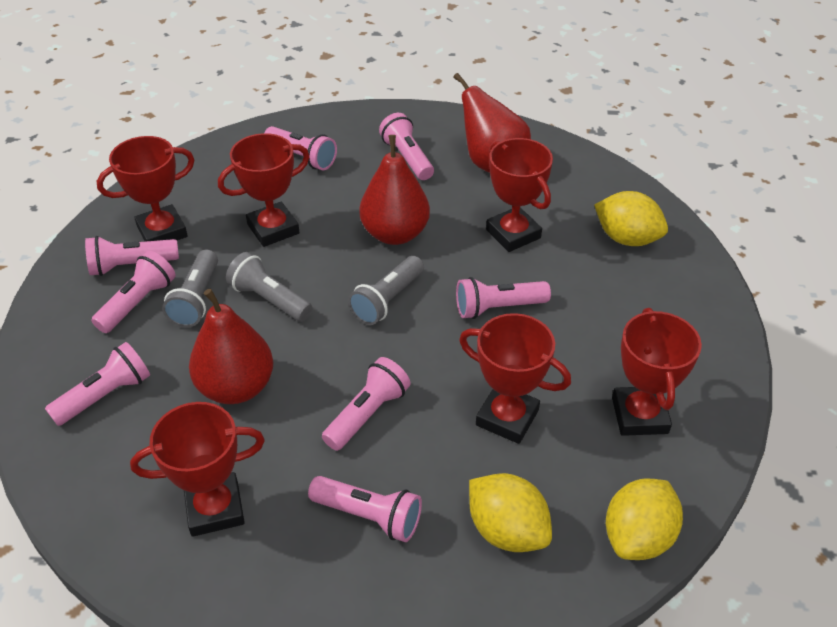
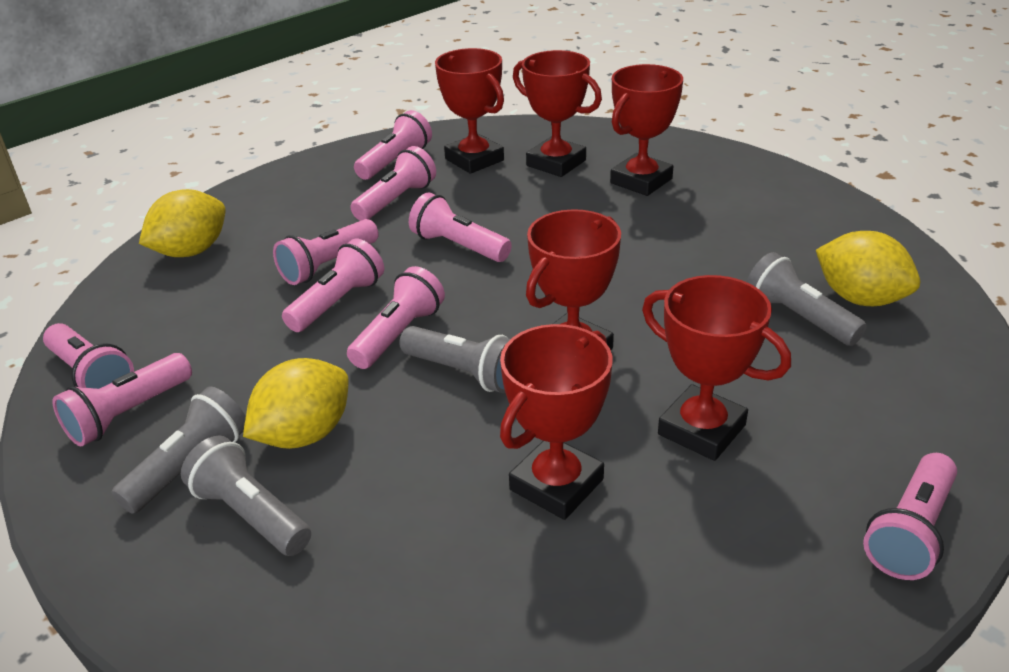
grey flashlight: 3 -> 4
pink flashlight: 8 -> 9
red pear: 3 -> 0

